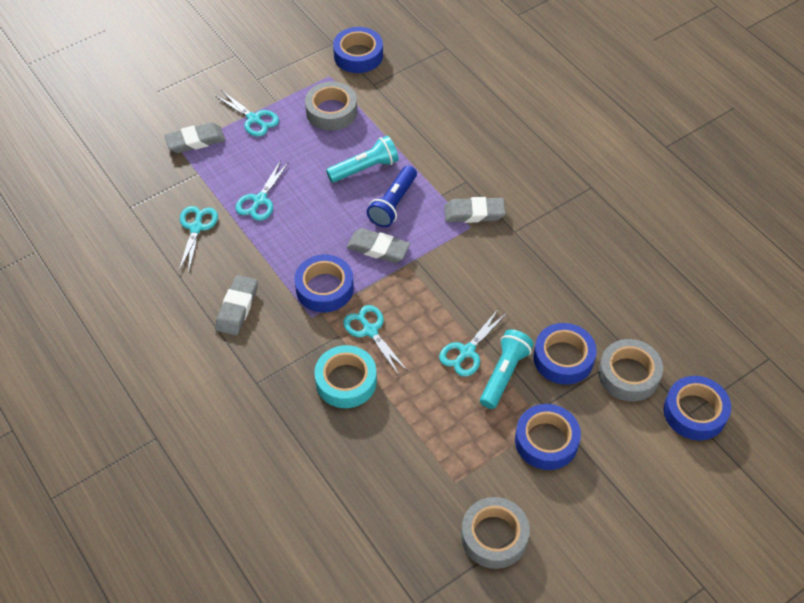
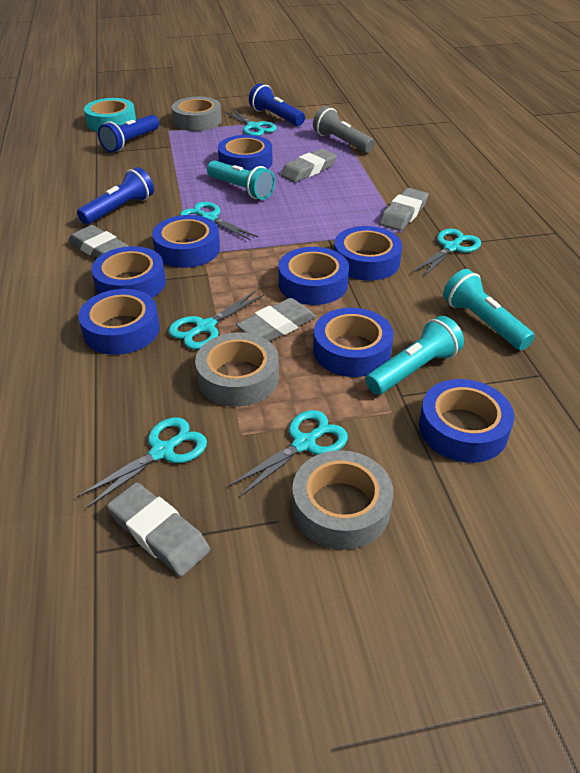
blue flashlight: 1 -> 3
blue tape: 5 -> 8
grey eraser: 4 -> 5
grey flashlight: 0 -> 1
turquoise flashlight: 2 -> 3
turquoise scissors: 5 -> 6

